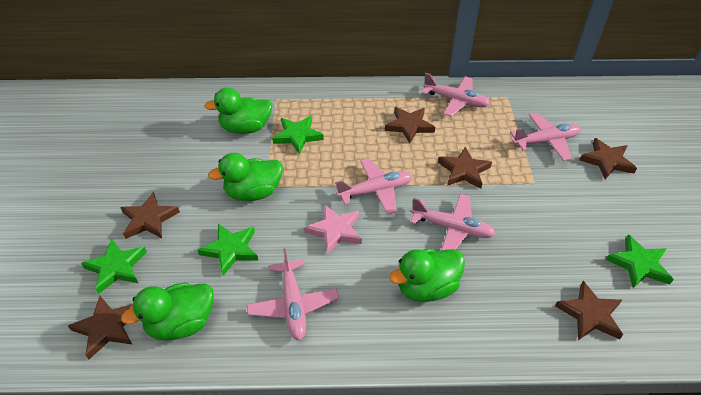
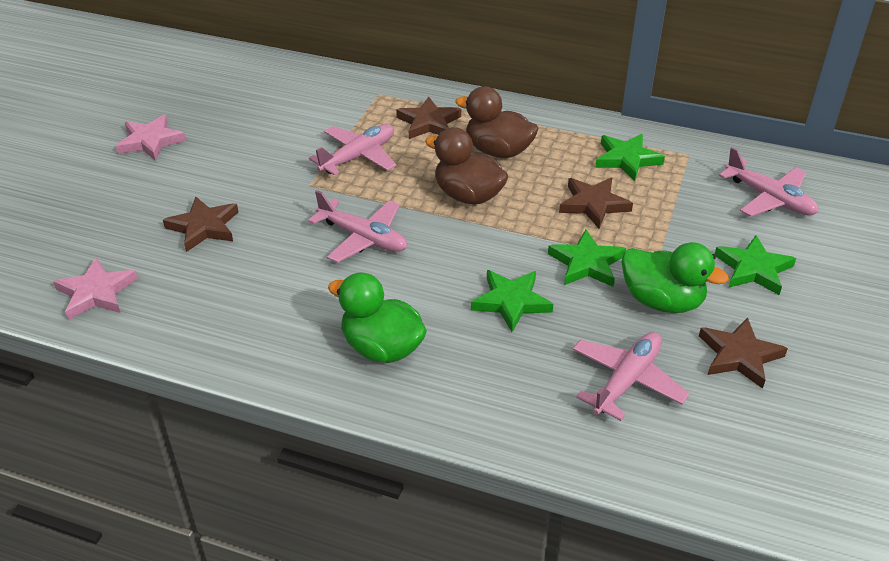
brown duck: 0 -> 2
brown star: 6 -> 4
green duck: 4 -> 2
pink plane: 5 -> 4
pink star: 1 -> 2

